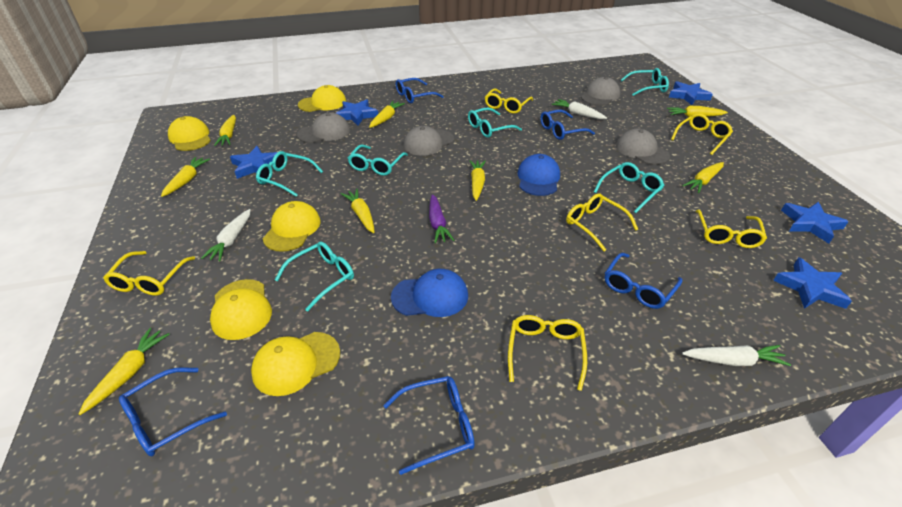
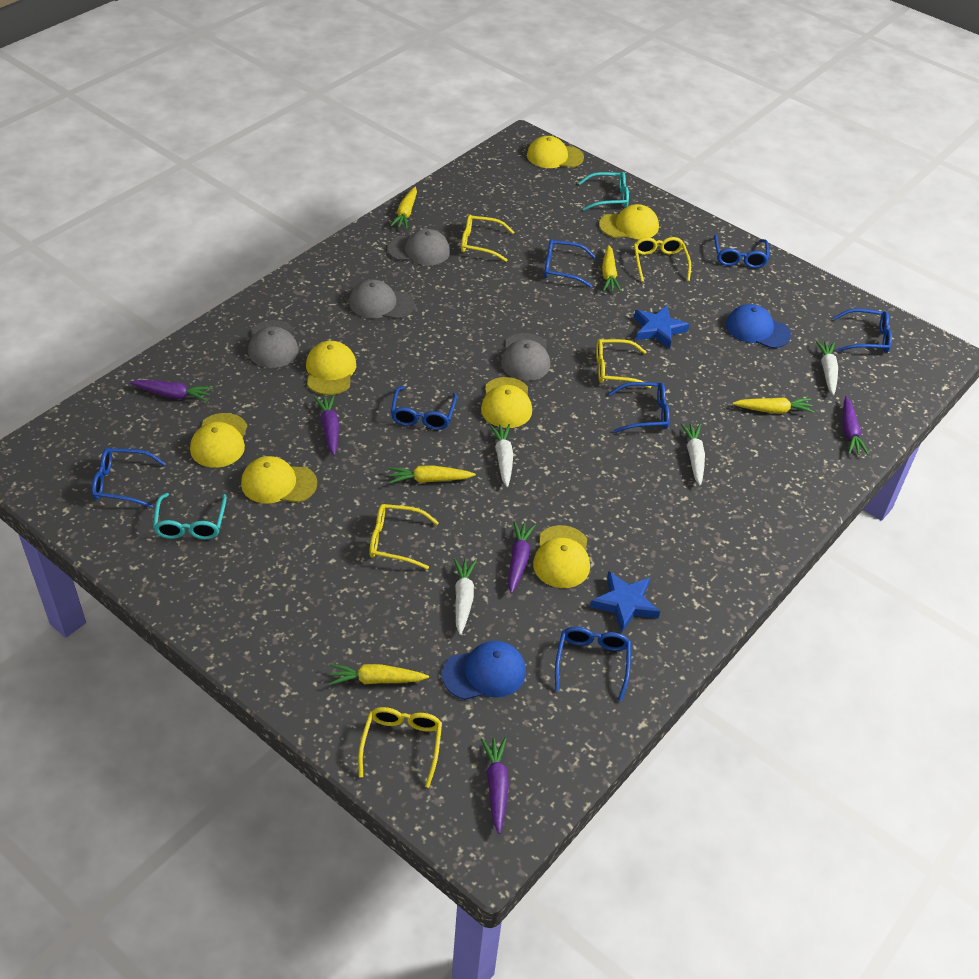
blue glasses: 5 -> 7
blue star: 5 -> 2
purple carrot: 1 -> 5
turquoise glasses: 6 -> 2
white carrot: 3 -> 4
yellow cap: 5 -> 7
yellow carrot: 8 -> 5
yellow glasses: 6 -> 5

